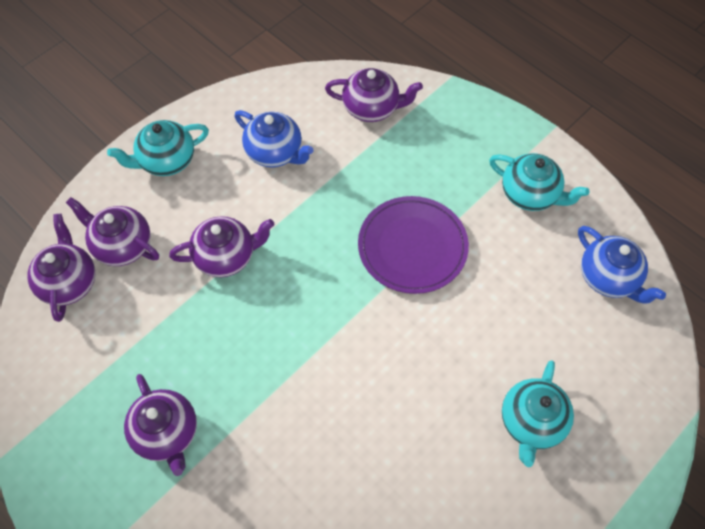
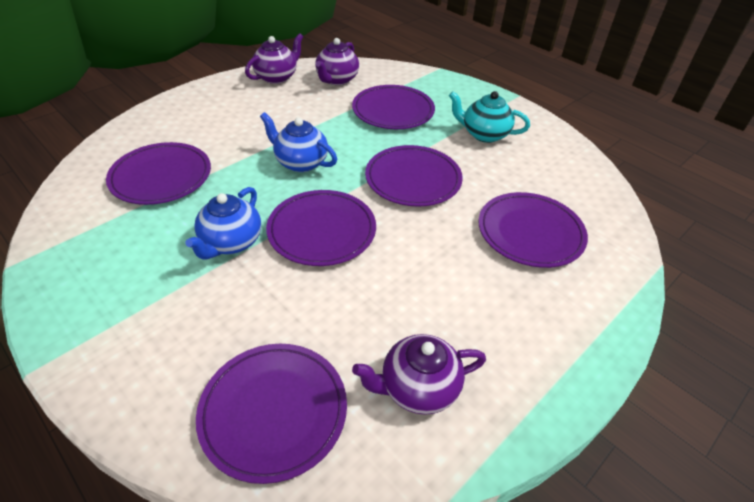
purple plate: 1 -> 6
purple teapot: 5 -> 3
turquoise teapot: 3 -> 1

